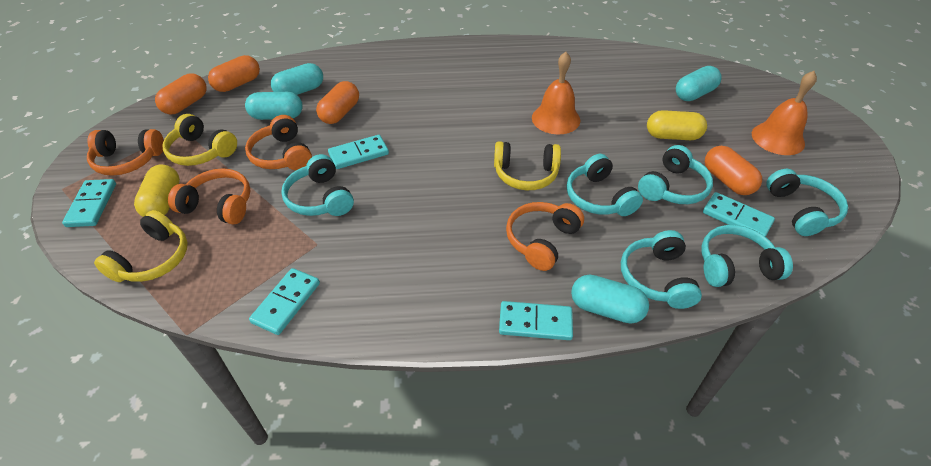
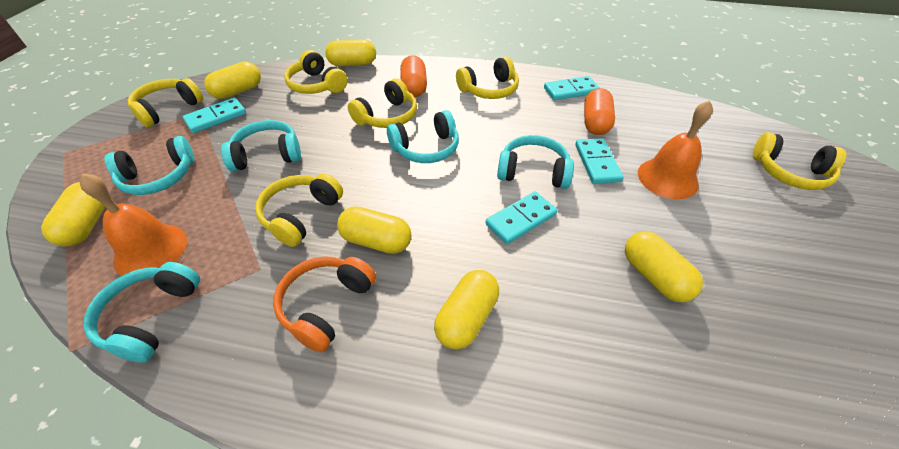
orange capsule: 4 -> 2
orange headphones: 4 -> 1
turquoise capsule: 4 -> 0
turquoise domino: 5 -> 4
turquoise headphones: 6 -> 5
yellow capsule: 2 -> 6
yellow headphones: 3 -> 6

